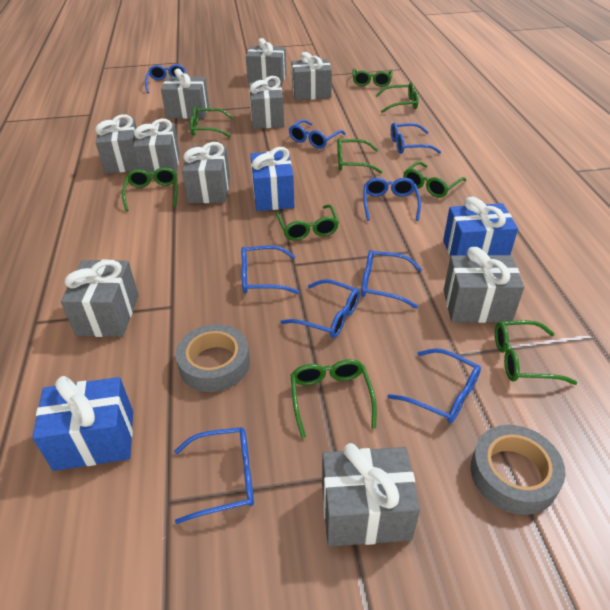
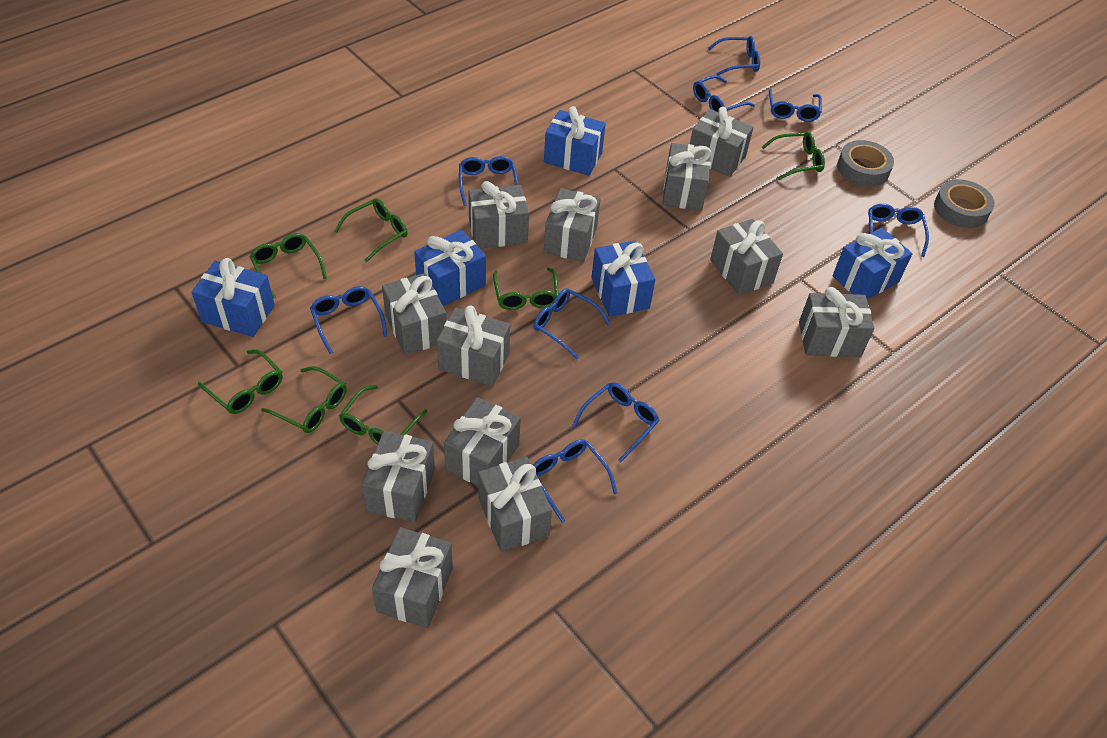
blue gift: 3 -> 5
green glasses: 9 -> 7
grey gift: 10 -> 12

